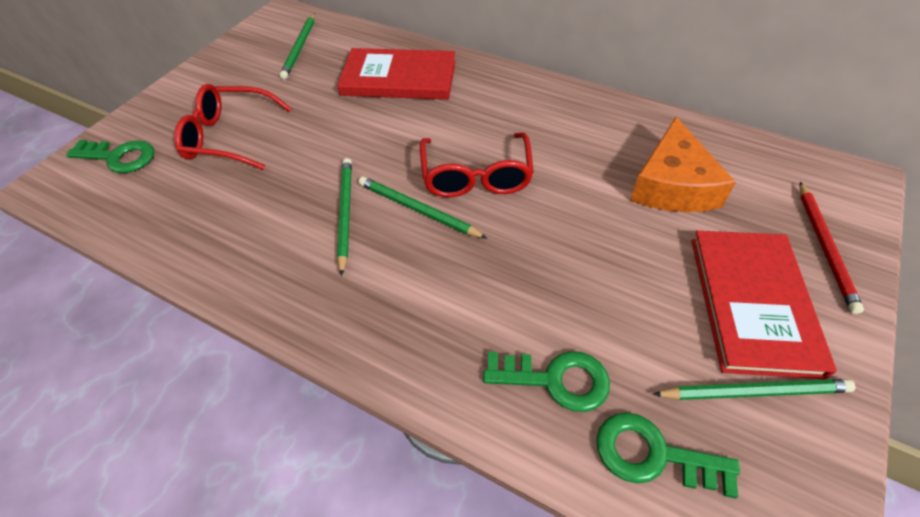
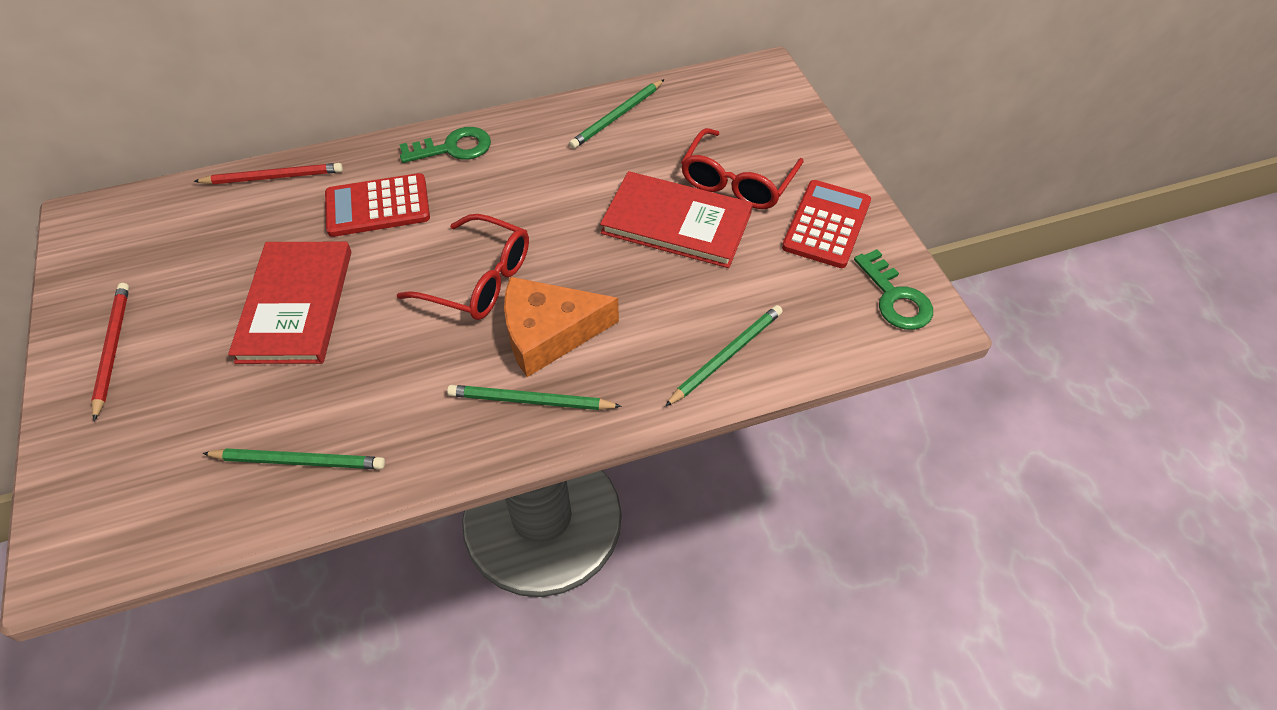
green key: 3 -> 2
red calculator: 0 -> 2
red pencil: 1 -> 2

